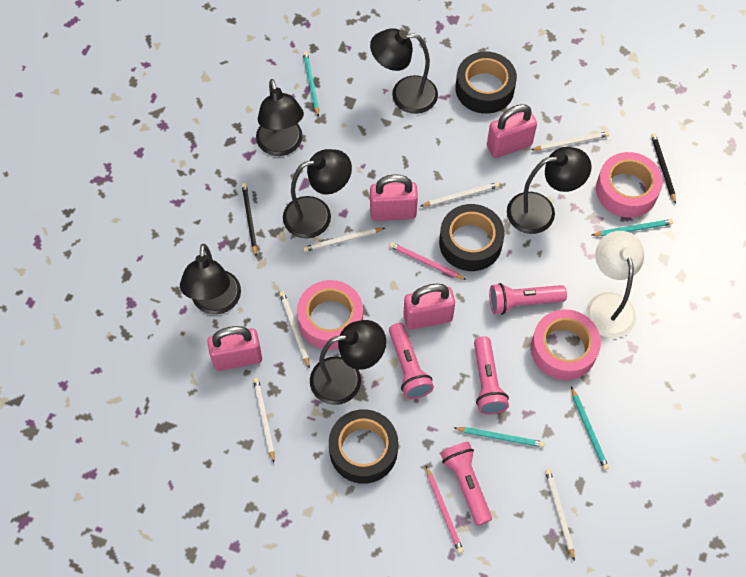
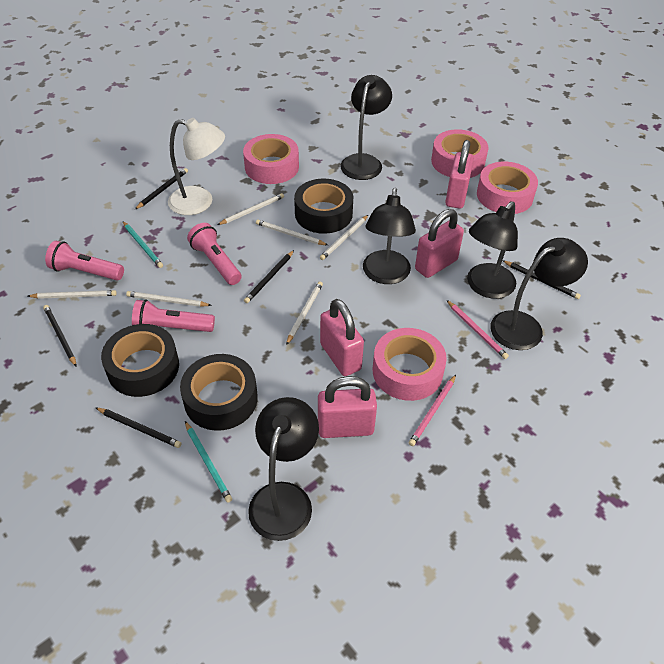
black lamp: 6 -> 5
black pencil: 2 -> 5
pink flashlight: 4 -> 3
pink tape: 3 -> 4
turquoise pencil: 4 -> 2

